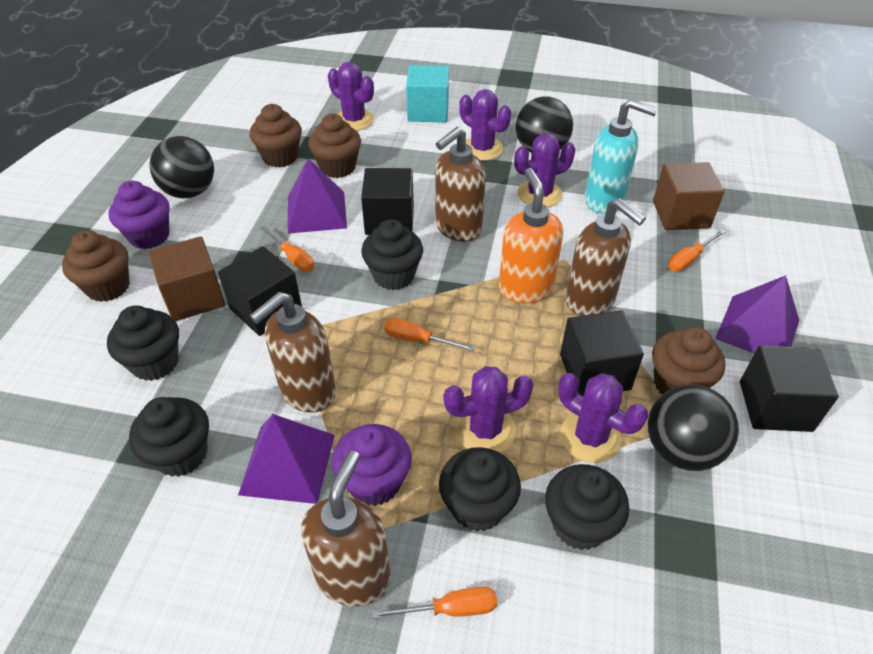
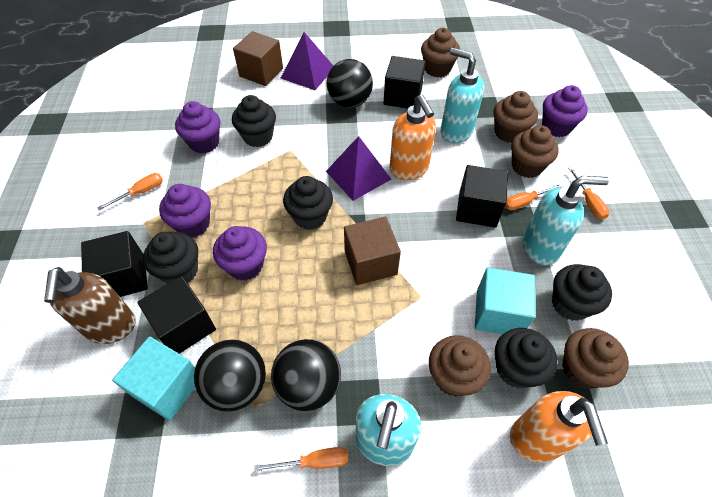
brown cupcake: 4 -> 5
brown soap dispenser: 4 -> 1
orange soap dispenser: 1 -> 2
purple cactus: 5 -> 0
purple cupcake: 2 -> 4
purple pyramid: 3 -> 2
turquoise cube: 1 -> 2
turquoise soap dispenser: 1 -> 3

